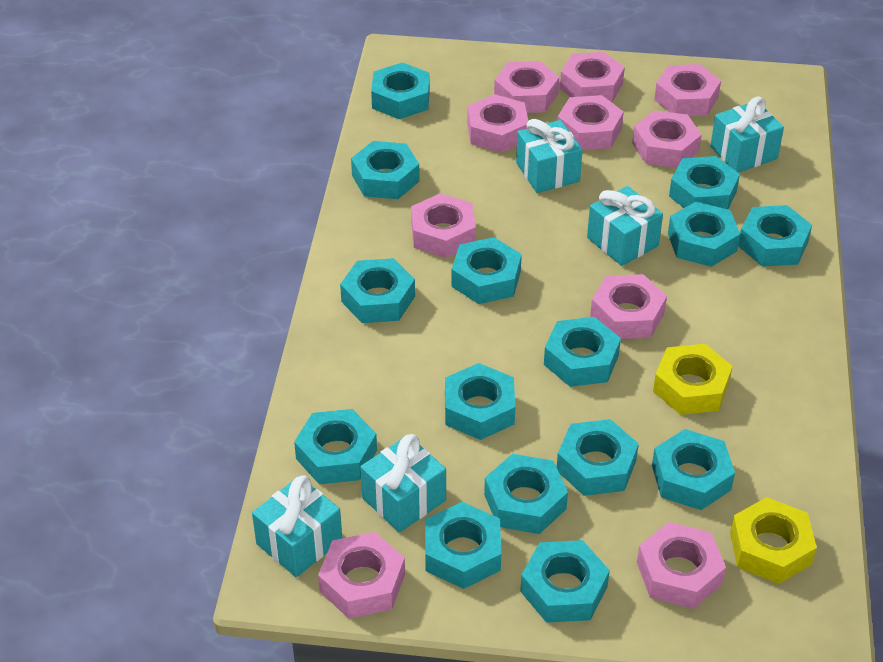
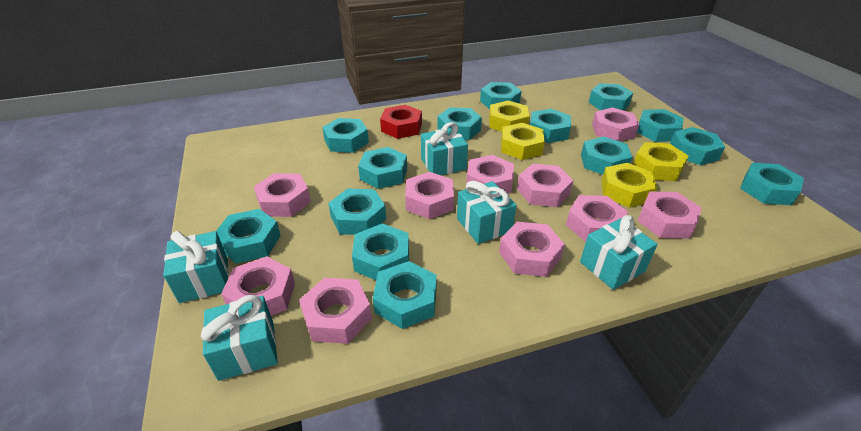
red nut: 0 -> 1
turquoise nut: 15 -> 14
yellow nut: 2 -> 4

